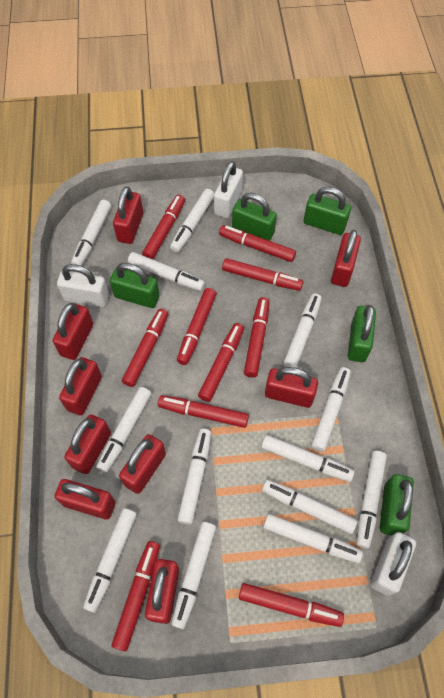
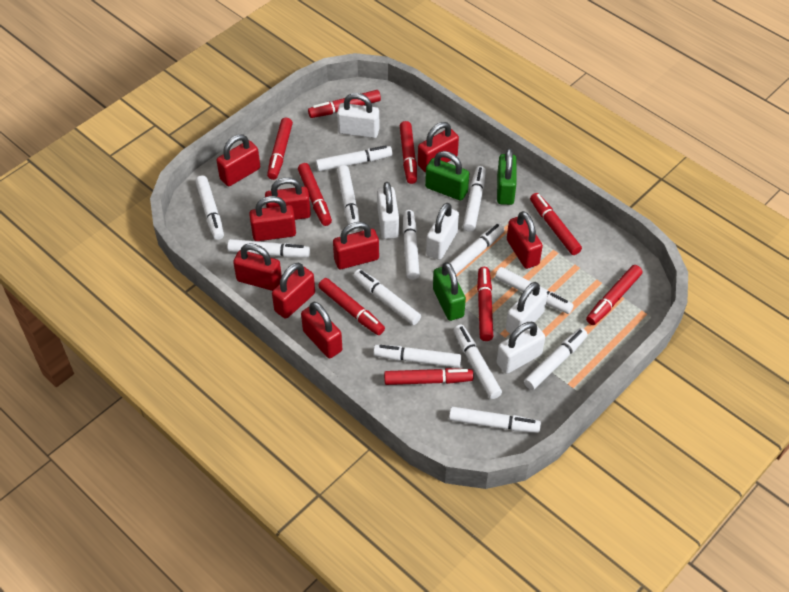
green padlock: 5 -> 3
red marker: 10 -> 9
white padlock: 3 -> 5

